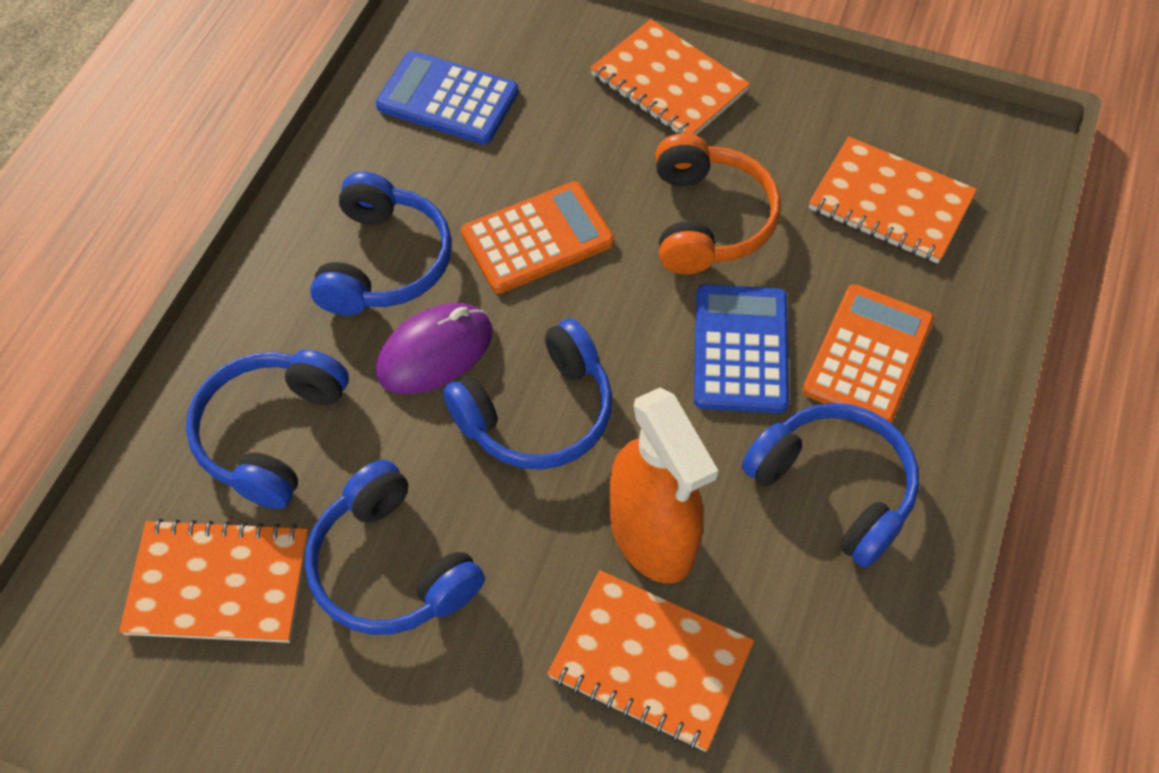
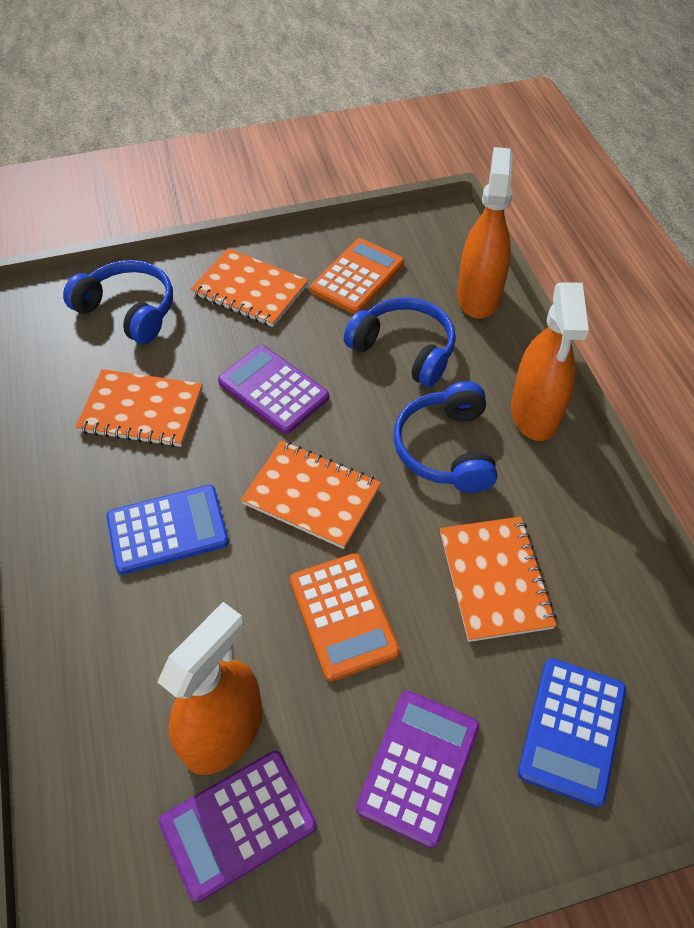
blue headphones: 5 -> 3
orange headphones: 1 -> 0
orange spray bottle: 1 -> 3
purple calculator: 0 -> 3
purple mouse: 1 -> 0

